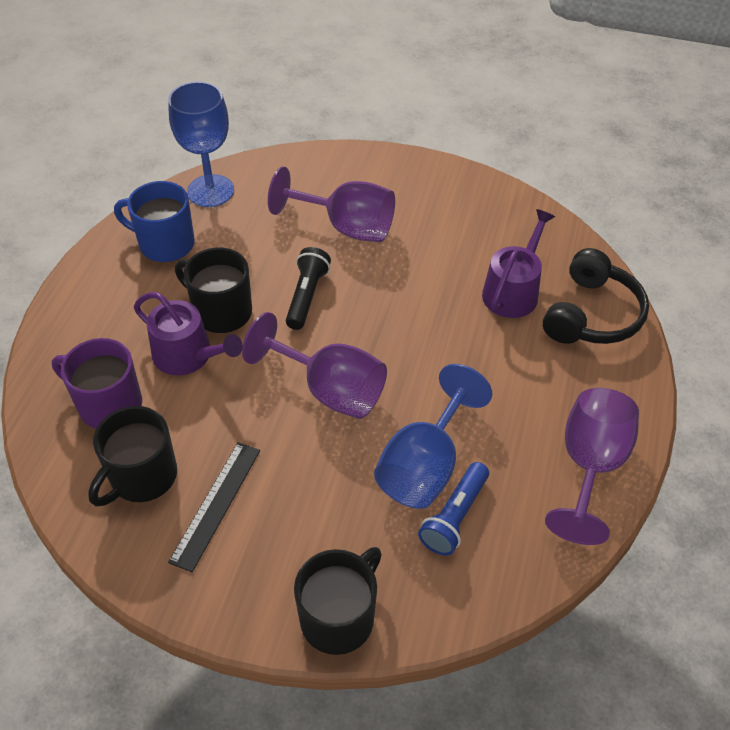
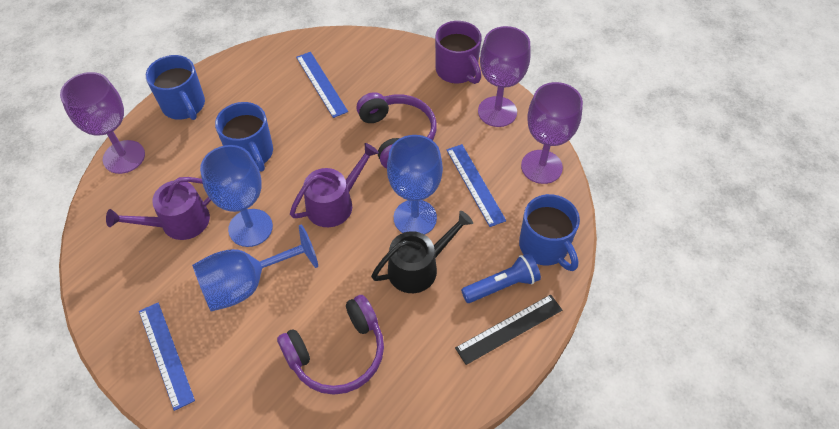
black flashlight: 1 -> 0
black headphones: 1 -> 0
black mug: 3 -> 0
black watering can: 0 -> 1
blue goblet: 2 -> 3
blue mug: 1 -> 3
blue ruler: 0 -> 3
purple headphones: 0 -> 2

